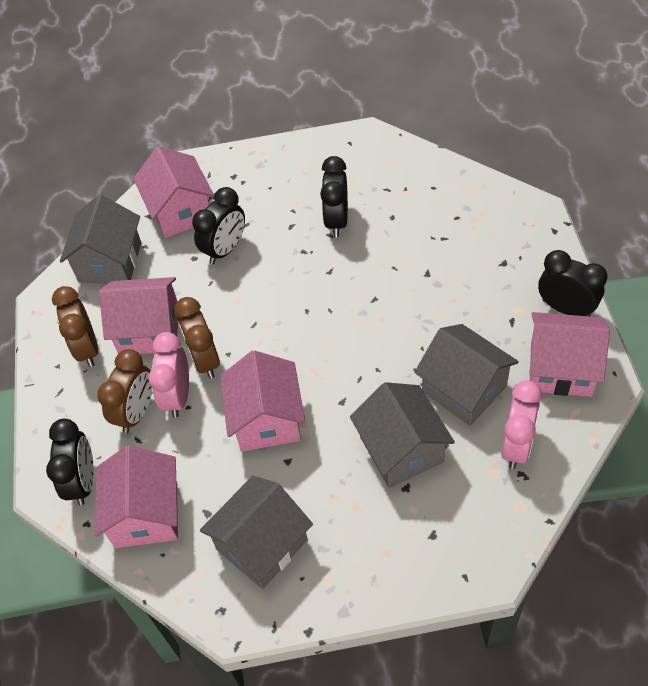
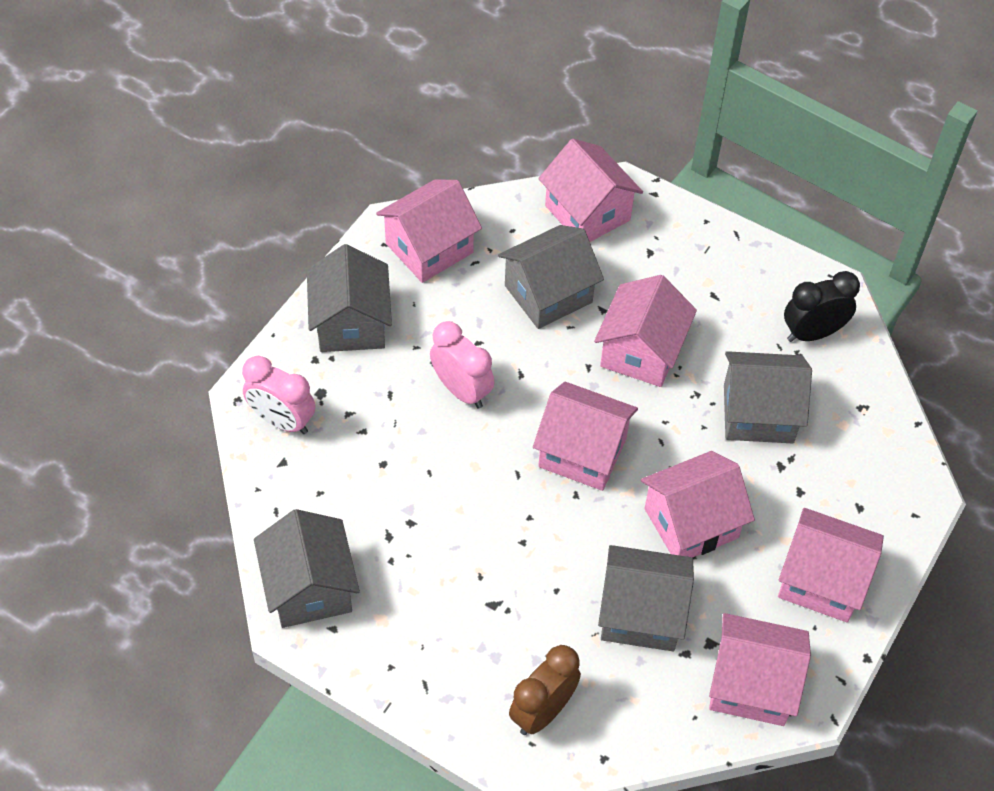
black clock: 4 -> 1
brown clock: 3 -> 1
grey house: 4 -> 5
pink house: 5 -> 7

